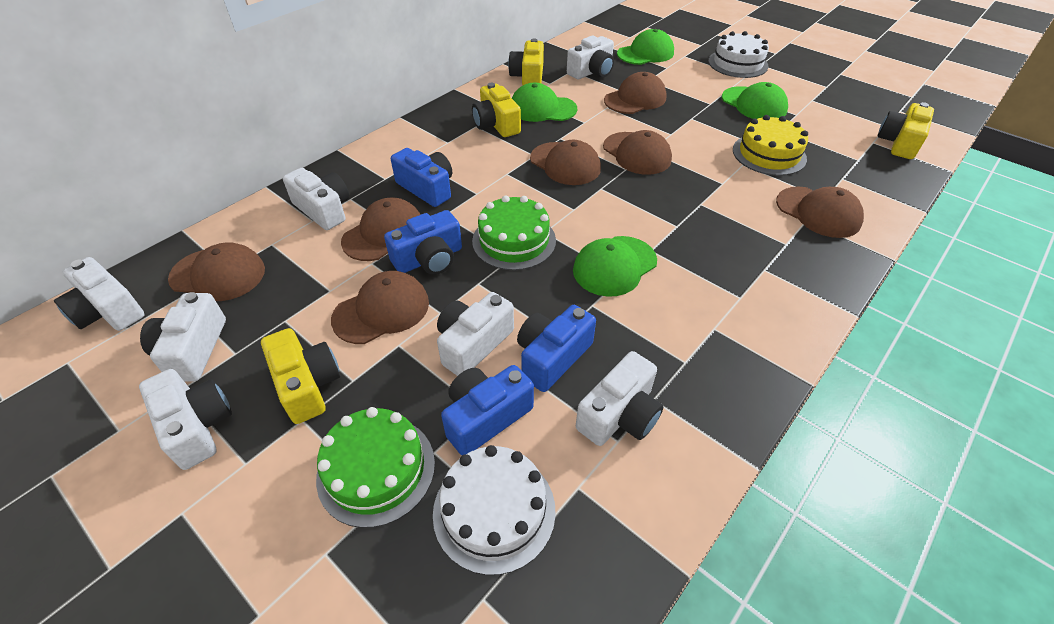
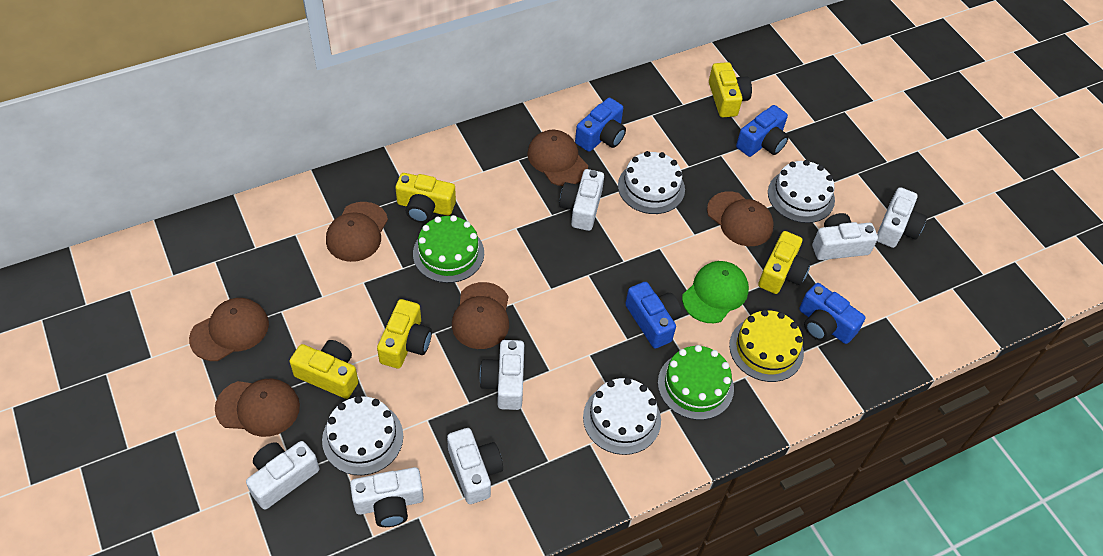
brown cap: 7 -> 6
green cap: 4 -> 1
white cake: 2 -> 4
yellow camera: 4 -> 5

